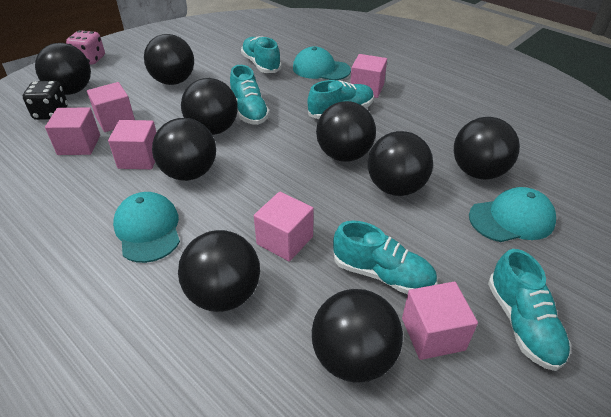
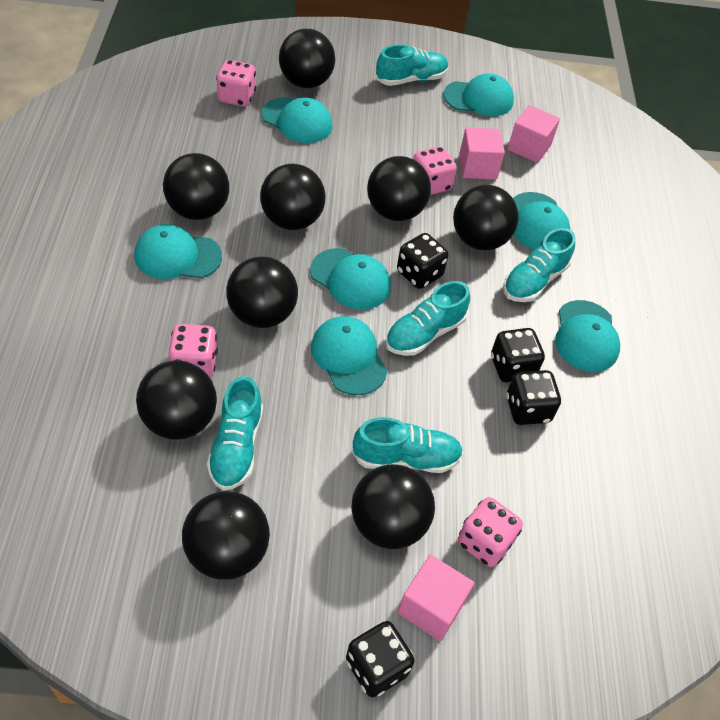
black dice: 1 -> 4
pink cube: 6 -> 3
pink dice: 1 -> 4
turquoise cap: 3 -> 7

